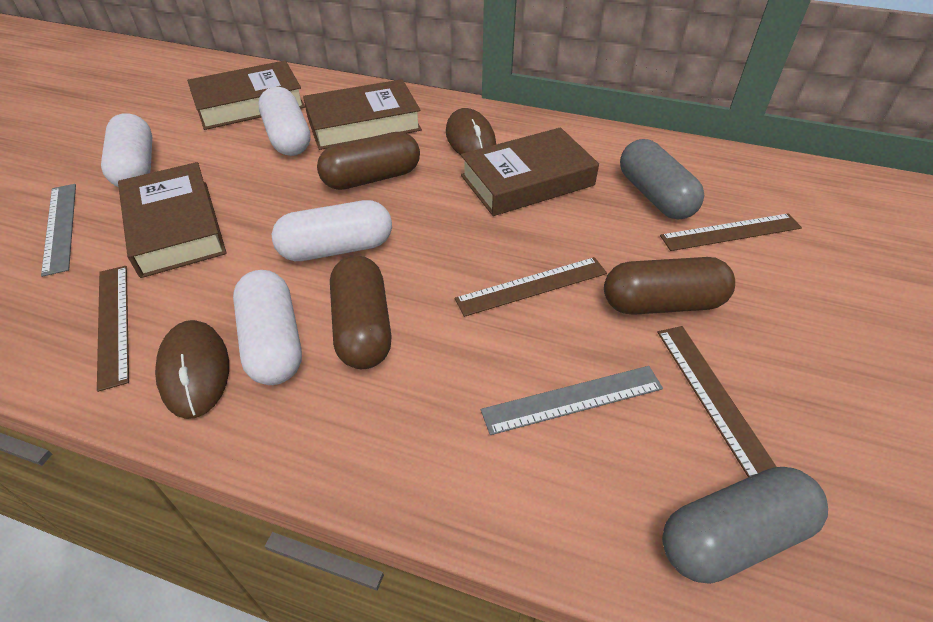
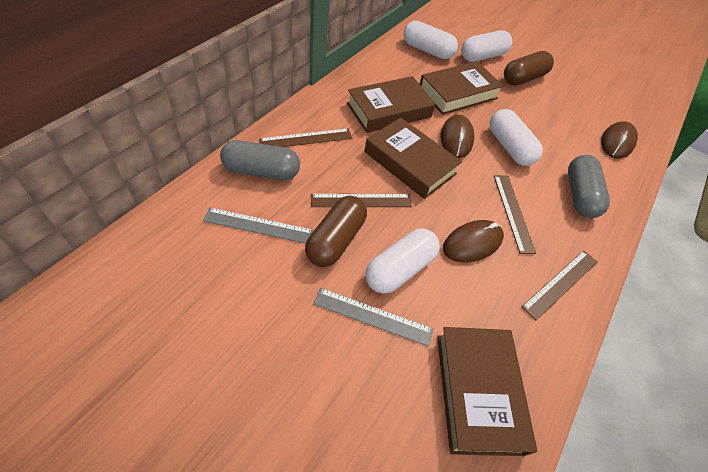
brown capsule: 3 -> 2
brown mouse: 2 -> 3

